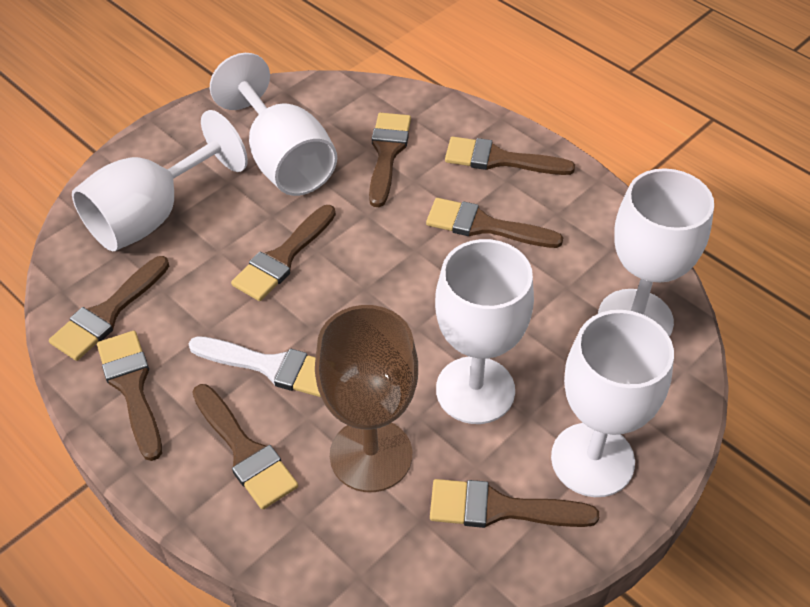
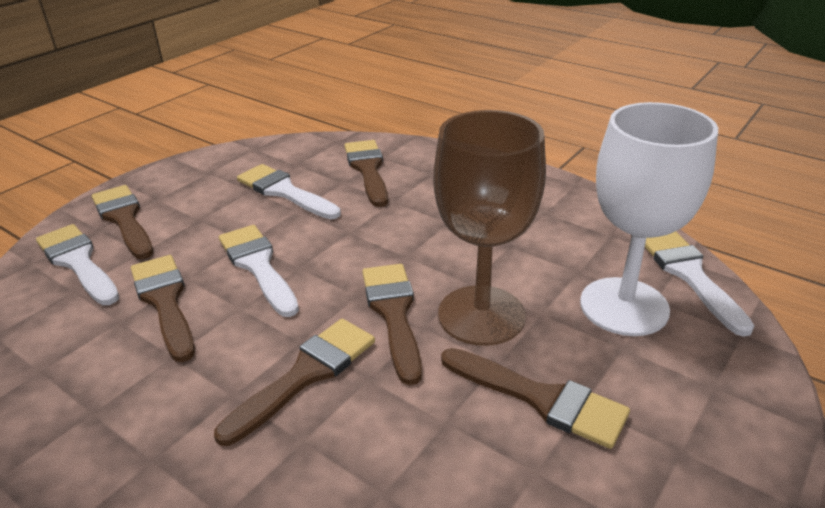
brown brush: 8 -> 6
white brush: 1 -> 4
white goblet: 5 -> 1

